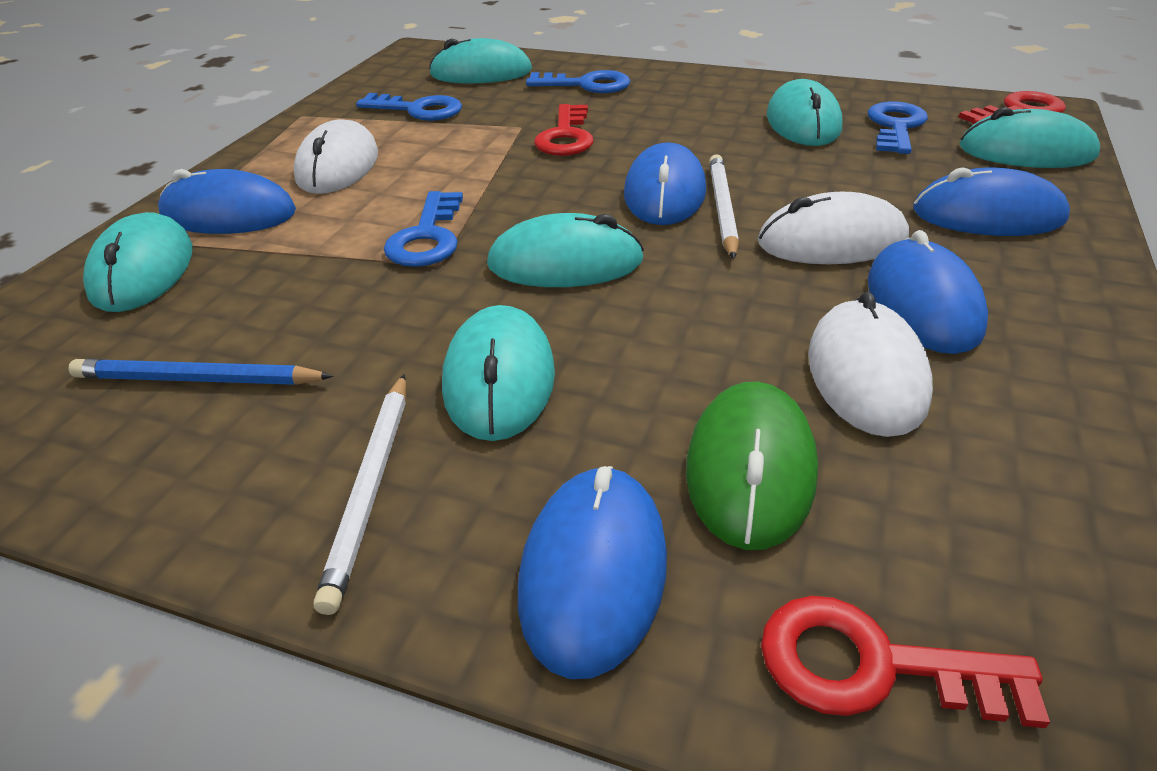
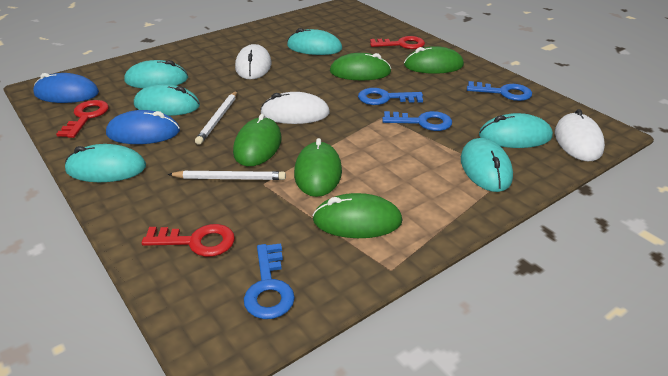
blue mouse: 5 -> 2
blue pencil: 1 -> 0
green mouse: 1 -> 5

